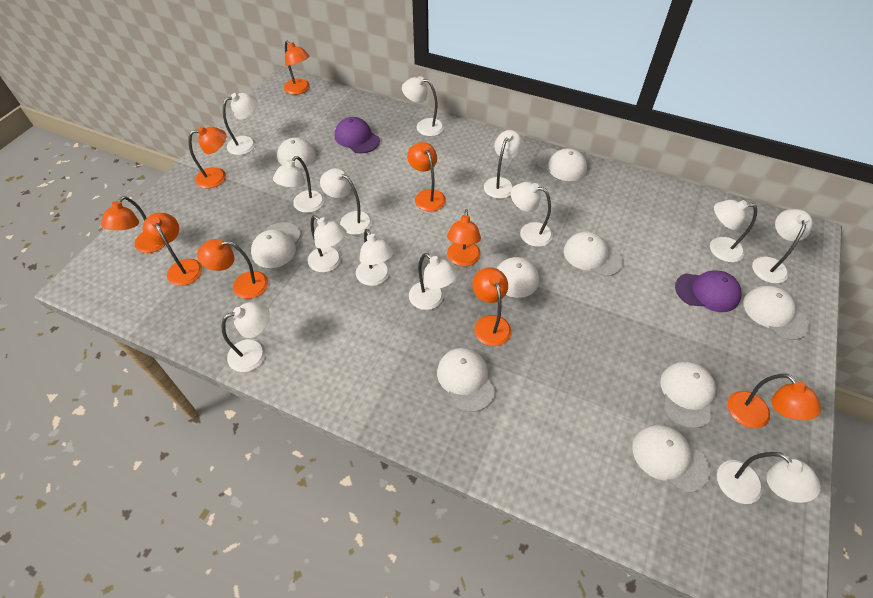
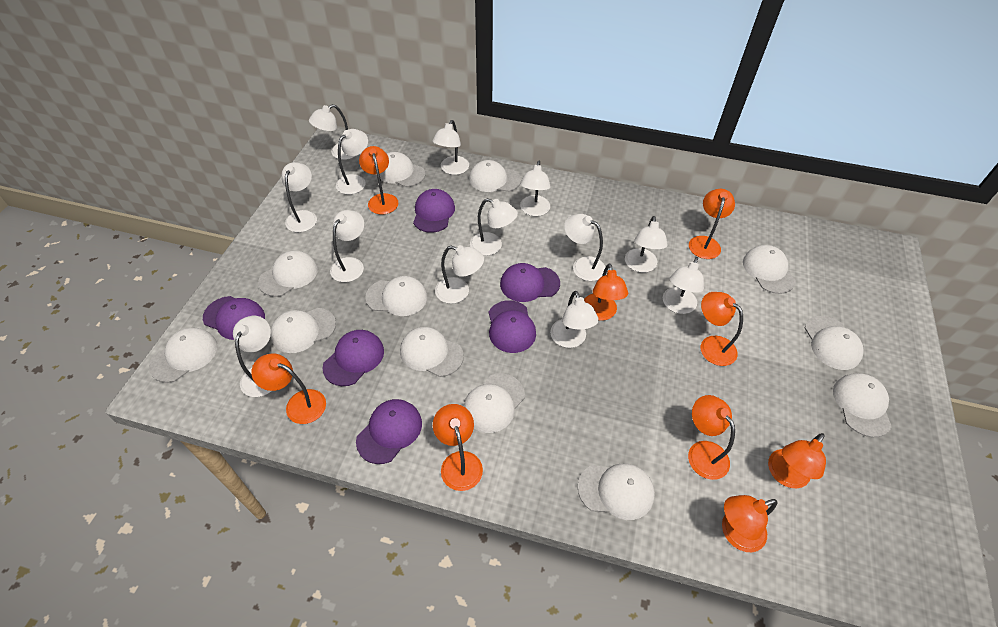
purple cap: 2 -> 6
white cap: 9 -> 12

